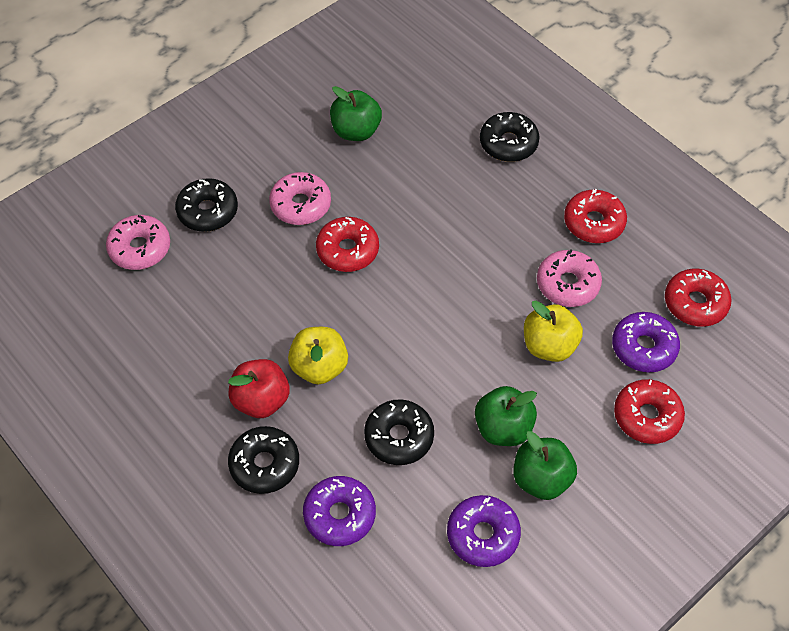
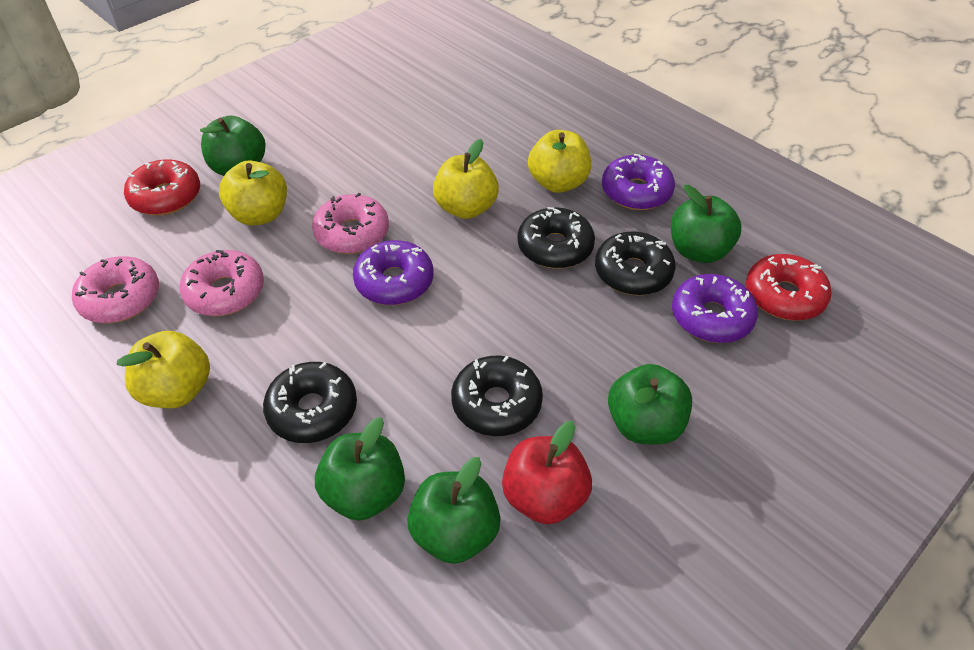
green apple: 3 -> 5
red donut: 4 -> 2
yellow apple: 2 -> 4

